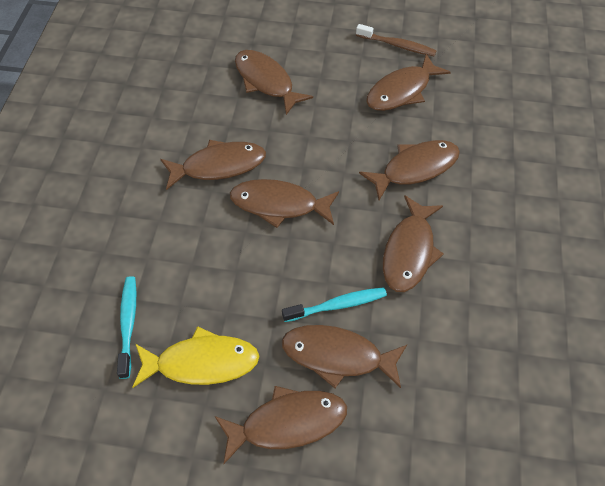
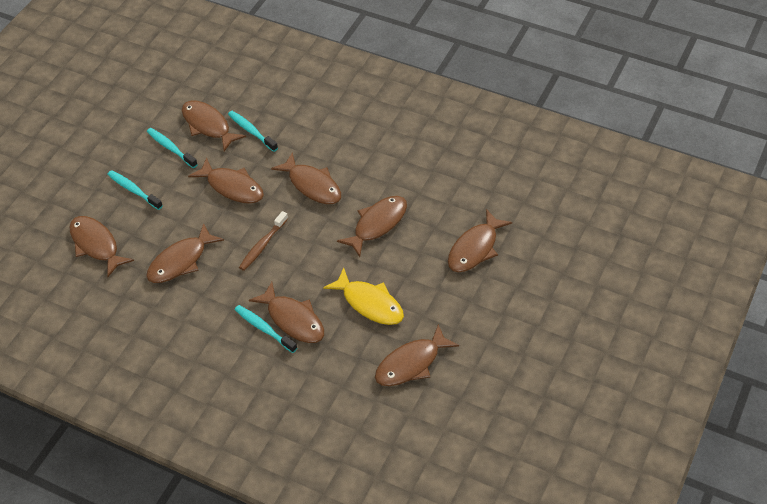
brown fish: 8 -> 9
turquoise toothbrush: 2 -> 4

